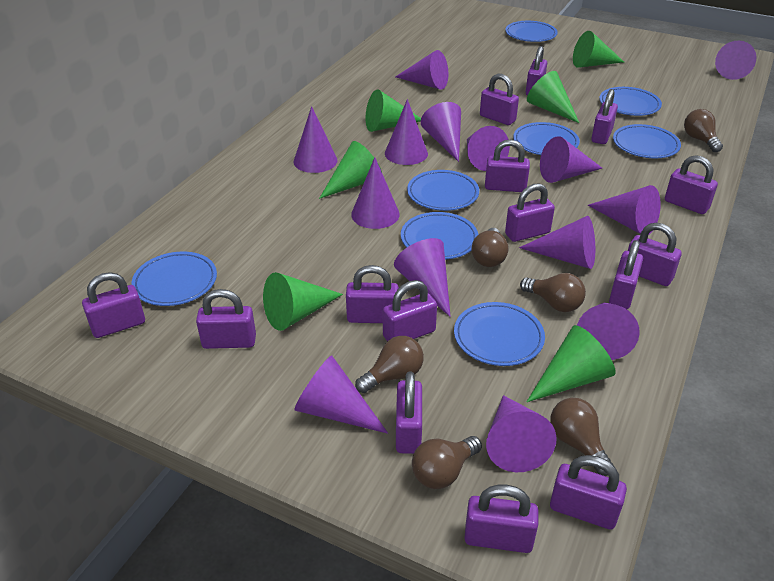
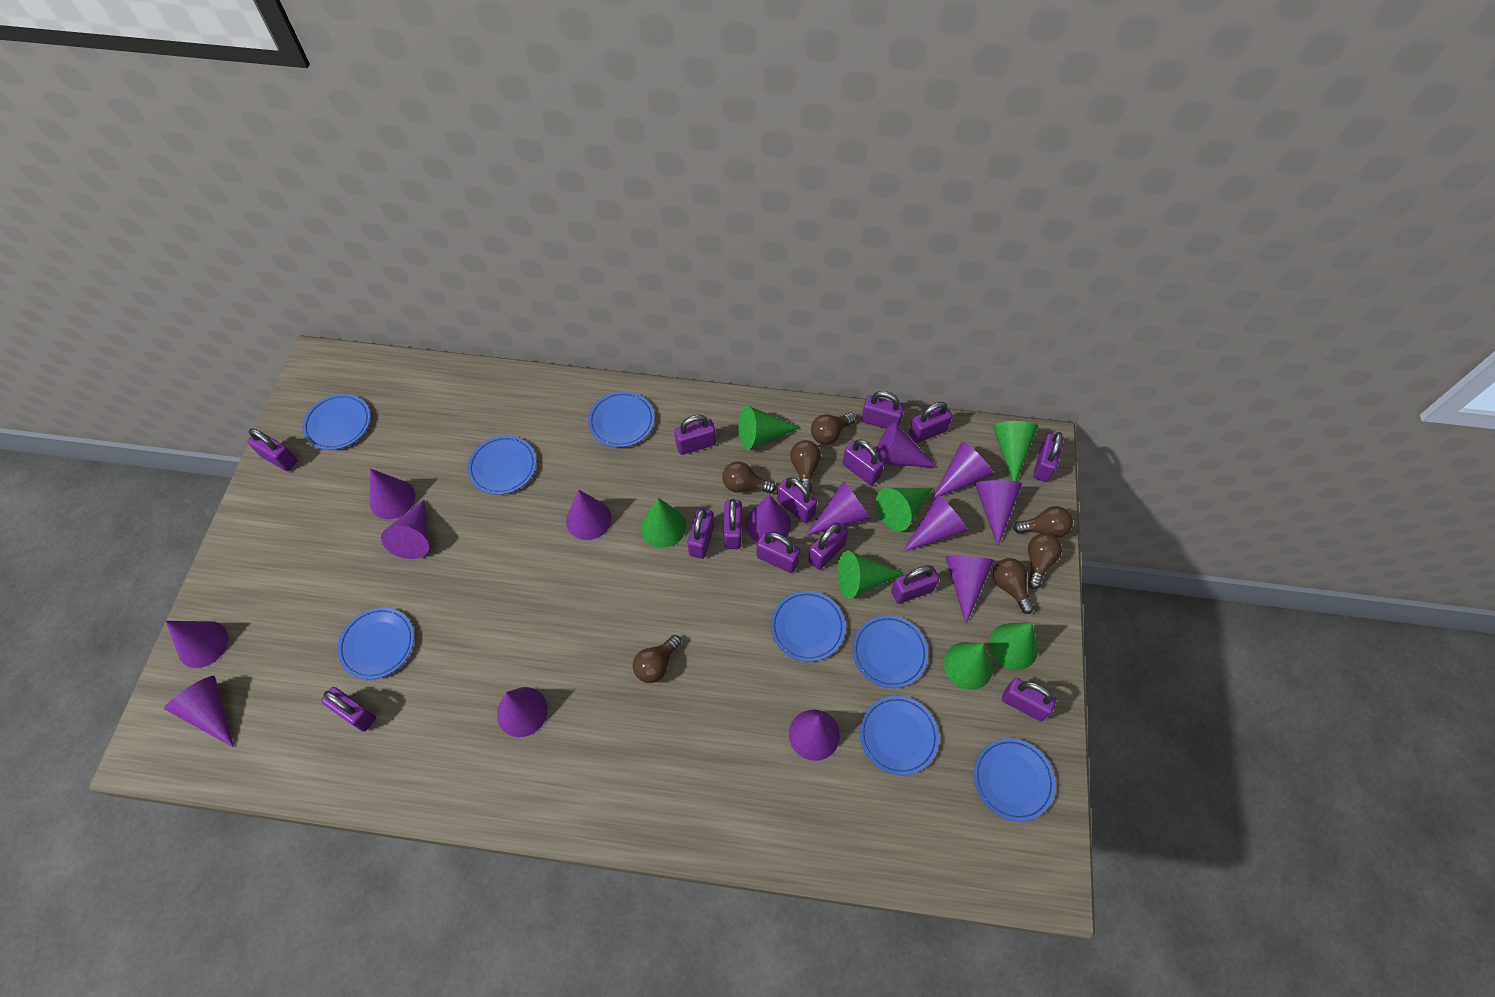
brown light bulb: 6 -> 7
green cone: 6 -> 7
purple padlock: 15 -> 14

